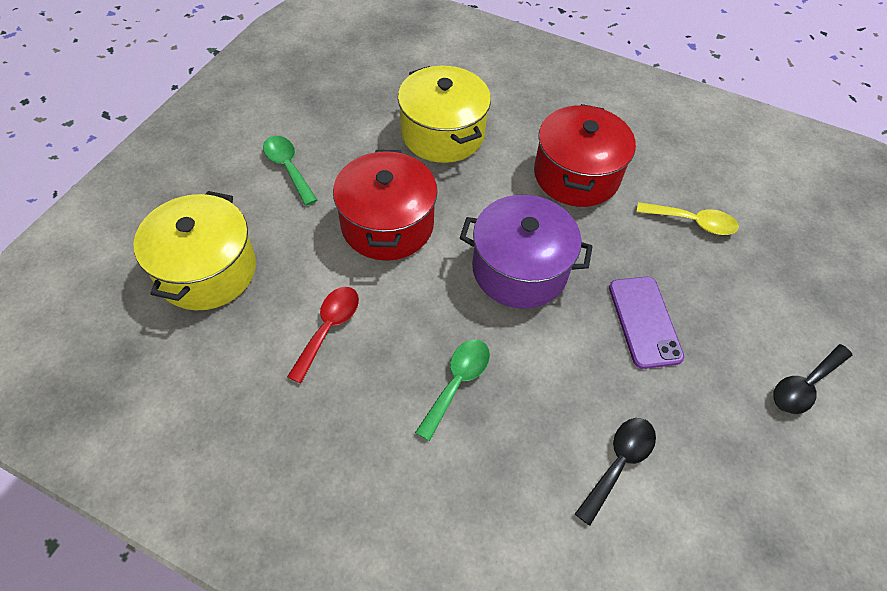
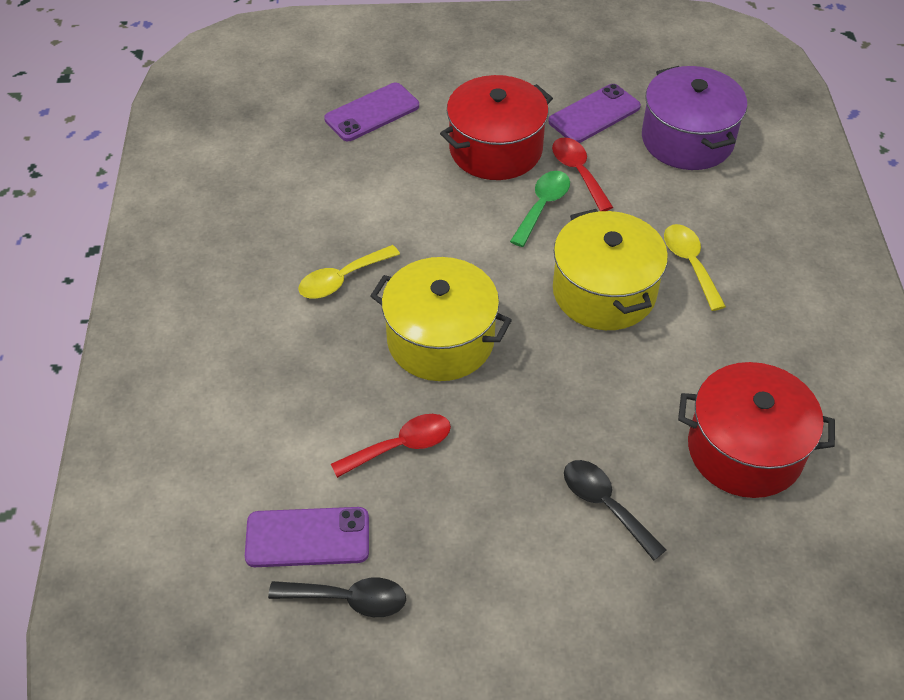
green spoon: 2 -> 1
purple phone: 1 -> 3
red spoon: 1 -> 2
yellow spoon: 1 -> 2

